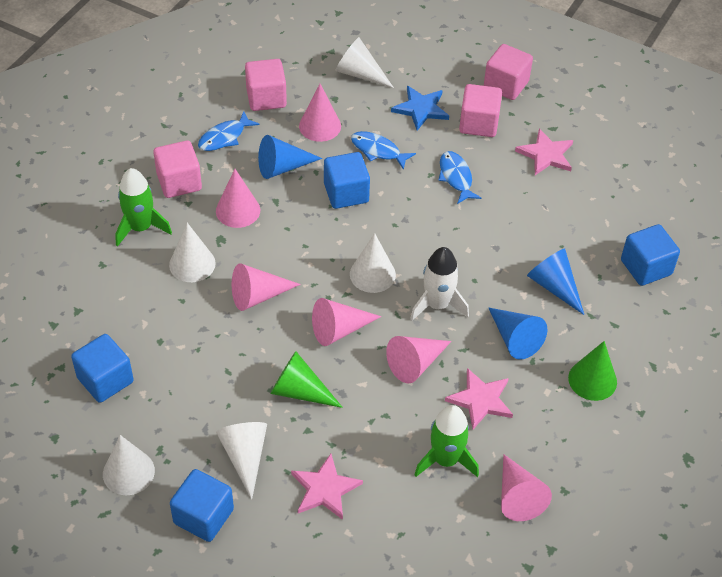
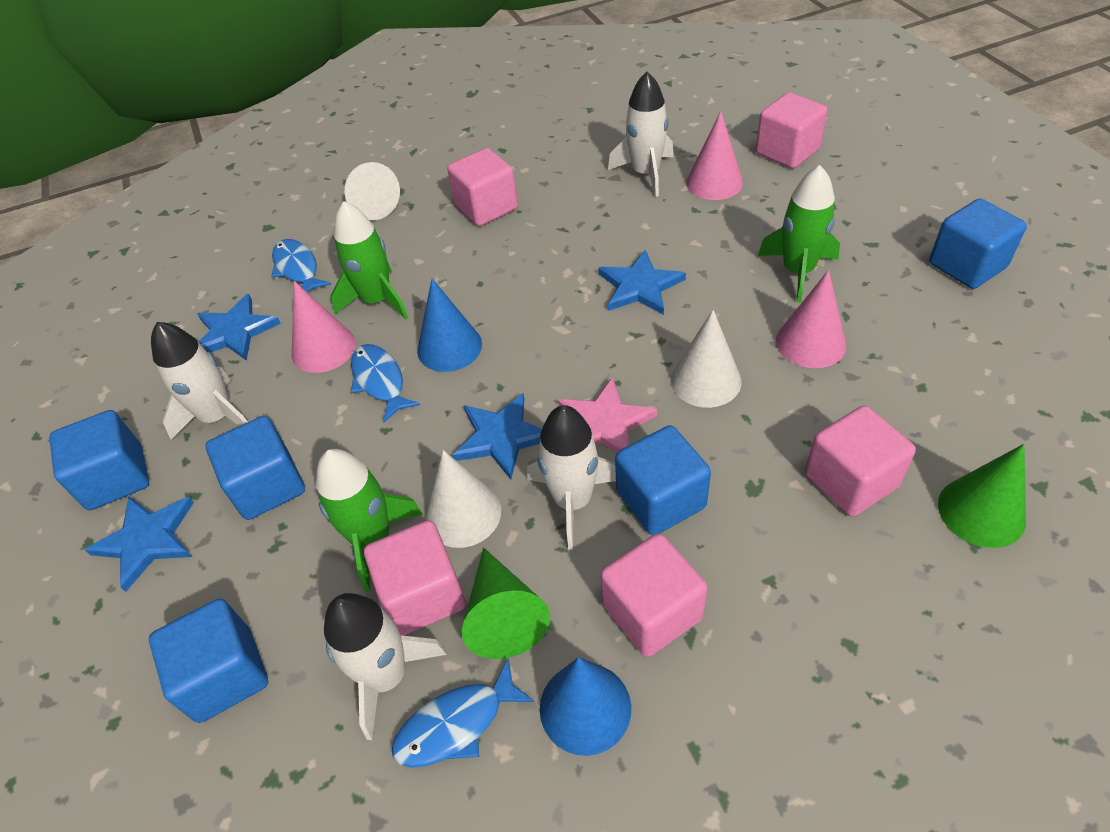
blue cone: 3 -> 2
blue cube: 4 -> 5
blue star: 1 -> 4
green rocket: 2 -> 3
pink cone: 6 -> 3
pink cube: 4 -> 5
pink star: 3 -> 1
white cone: 5 -> 3
white rocket: 1 -> 4

